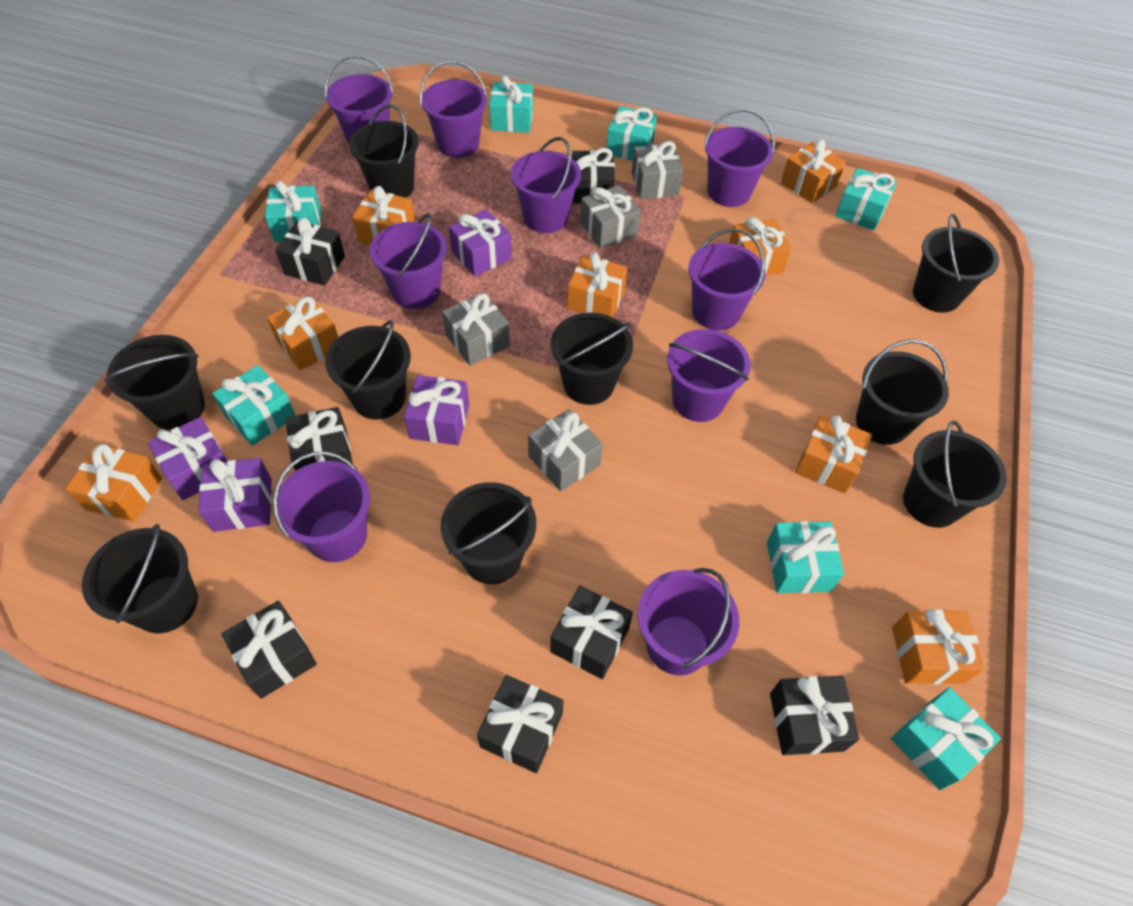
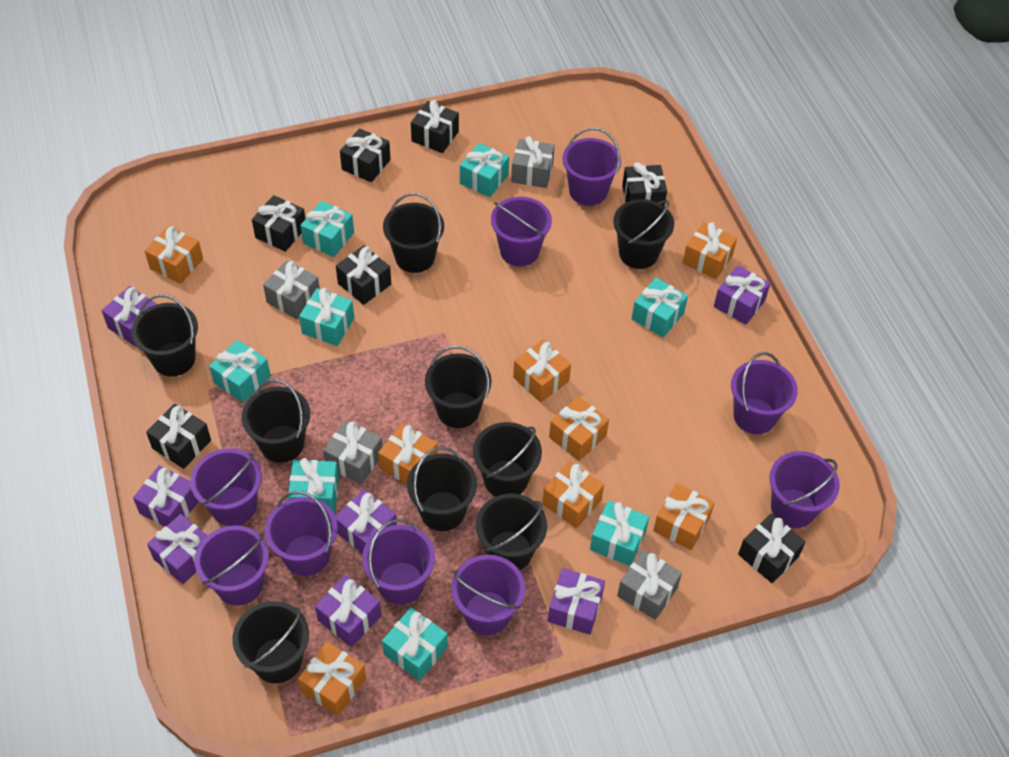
purple gift: 4 -> 7
turquoise gift: 7 -> 8

